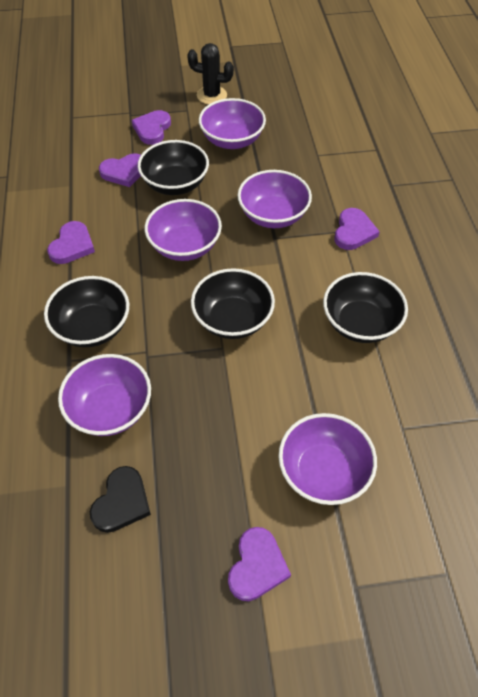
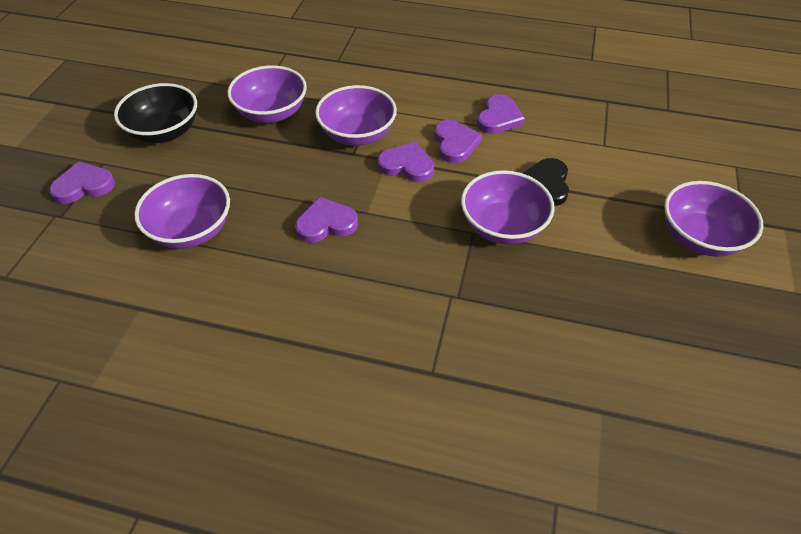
black bowl: 4 -> 1
black cactus: 1 -> 0

